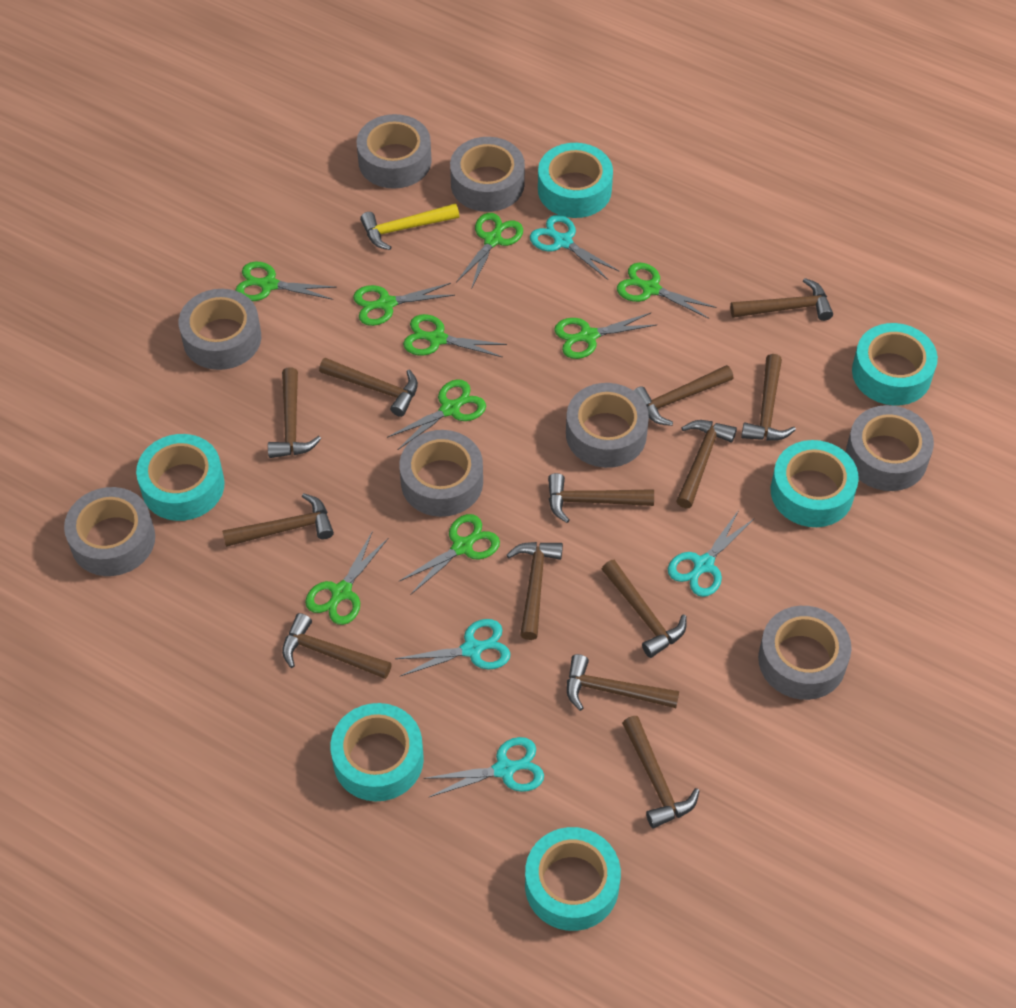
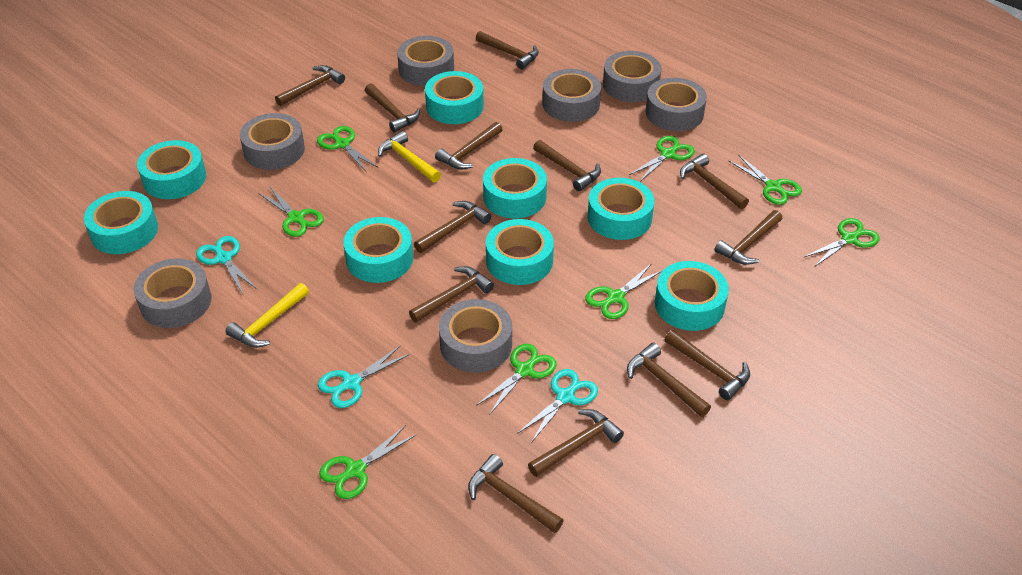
green scissors: 9 -> 8
grey tape: 8 -> 7
turquoise scissors: 4 -> 3
turquoise tape: 6 -> 8
yellow hammer: 1 -> 2

